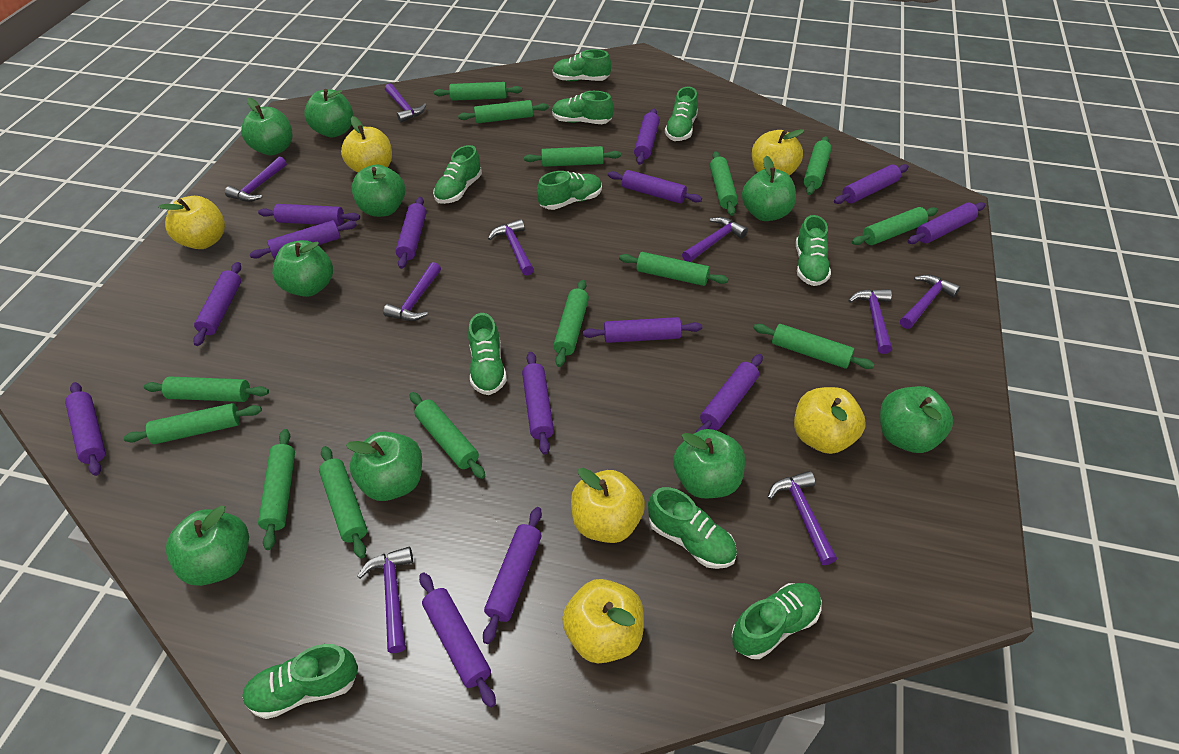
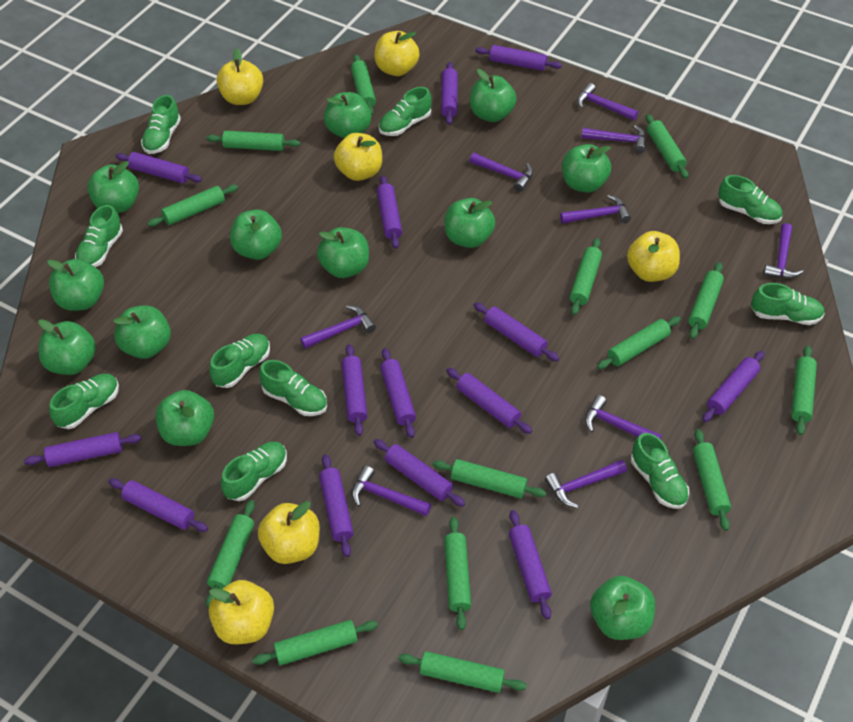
green apple: 9 -> 12

